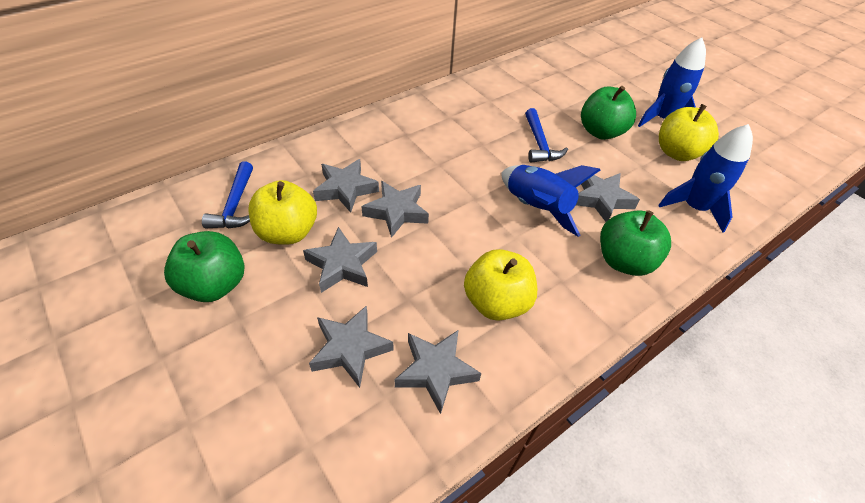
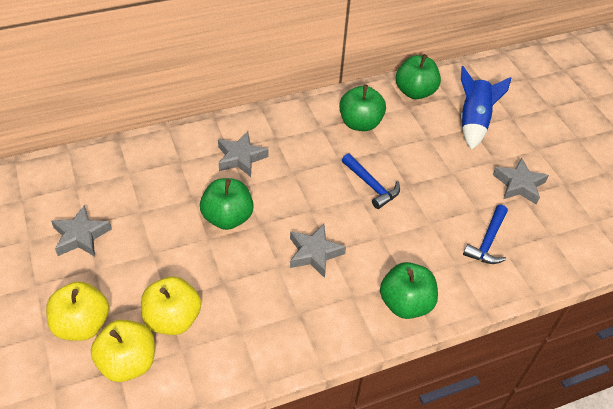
blue rocket: 3 -> 1
green apple: 3 -> 4
grey star: 6 -> 4

